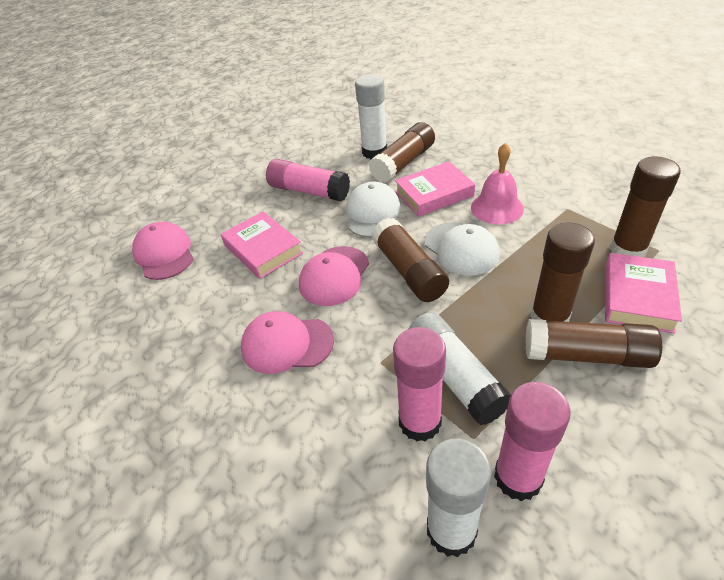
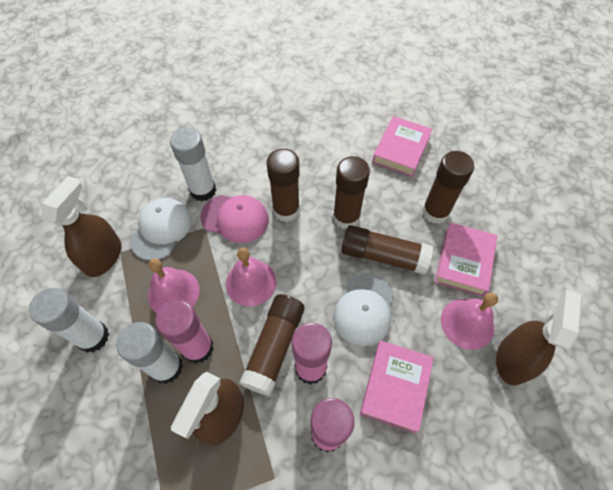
brown spray bottle: 0 -> 3
pink bell: 1 -> 3
pink cap: 3 -> 1

